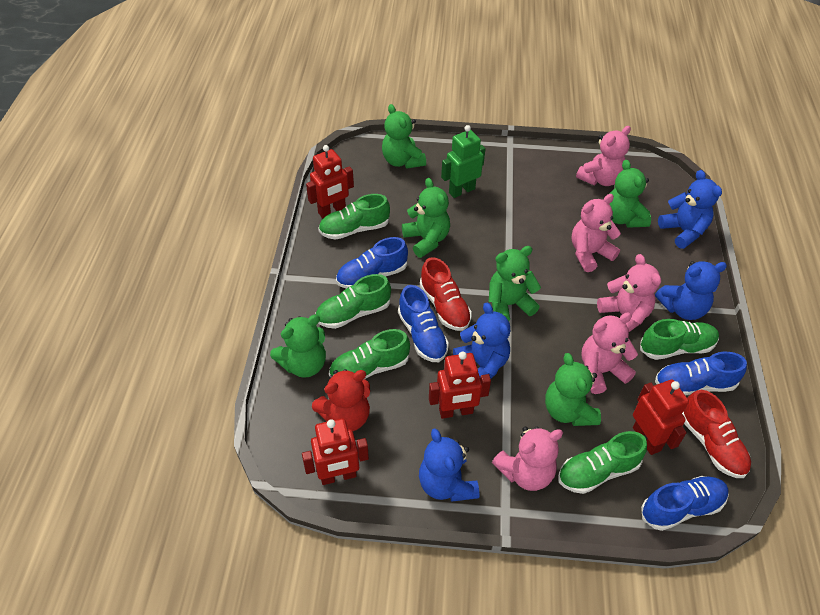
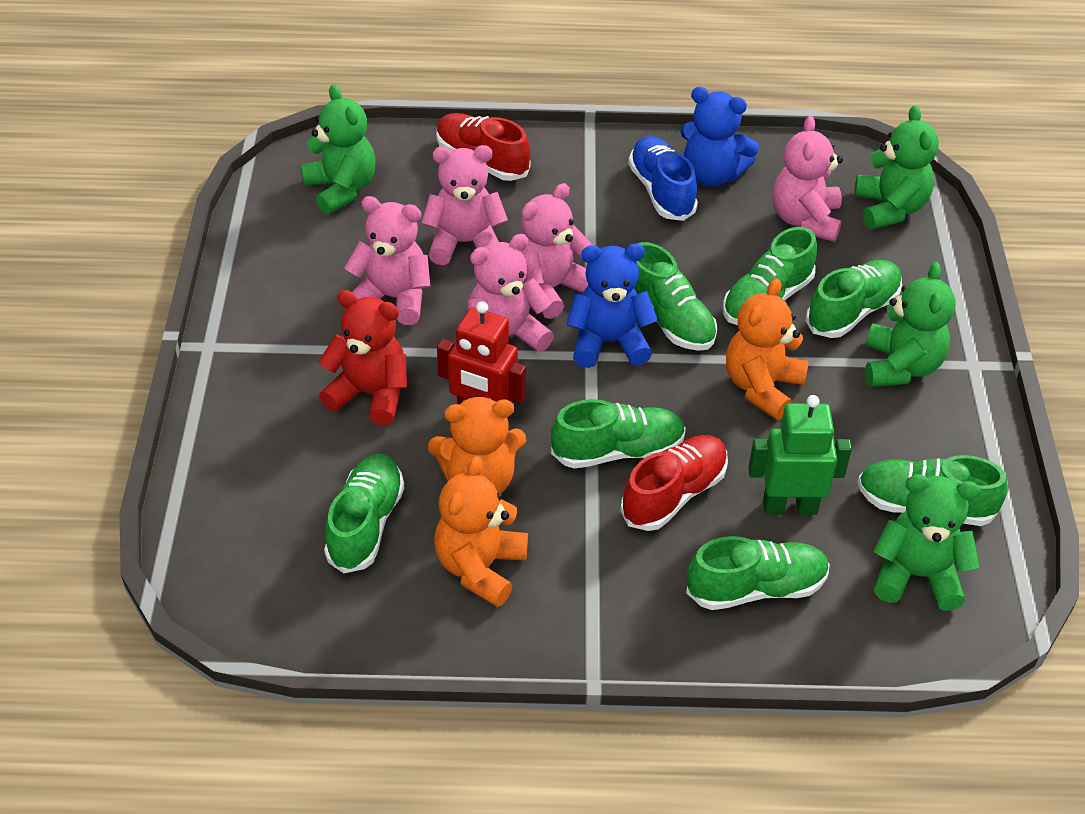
blue shoe: 4 -> 1
blue teddy bear: 4 -> 2
green shoe: 5 -> 7
green teddy bear: 6 -> 4
orange teddy bear: 0 -> 3
red robot: 4 -> 1

